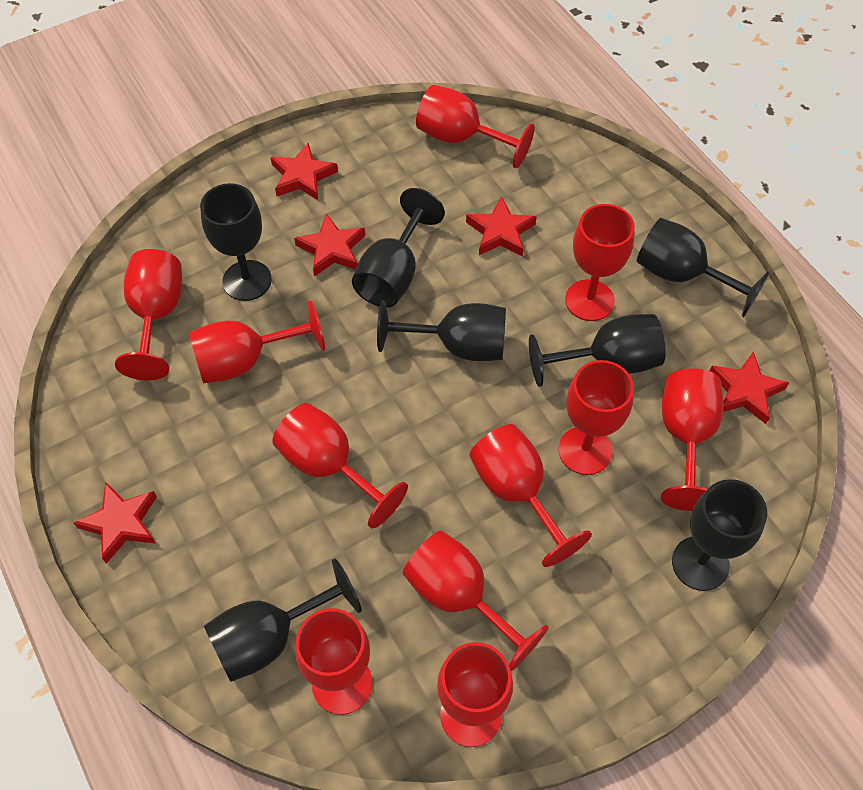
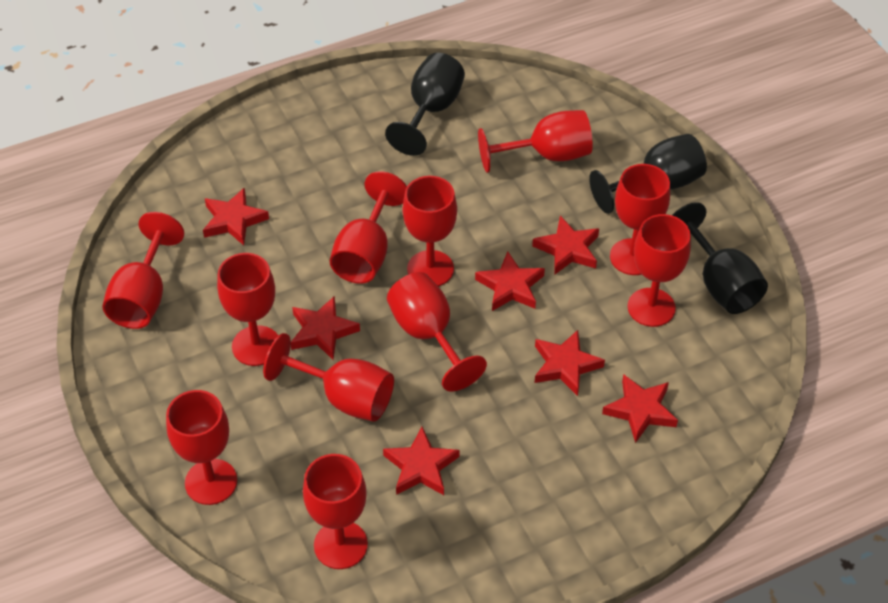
black goblet: 7 -> 3
red star: 5 -> 7

